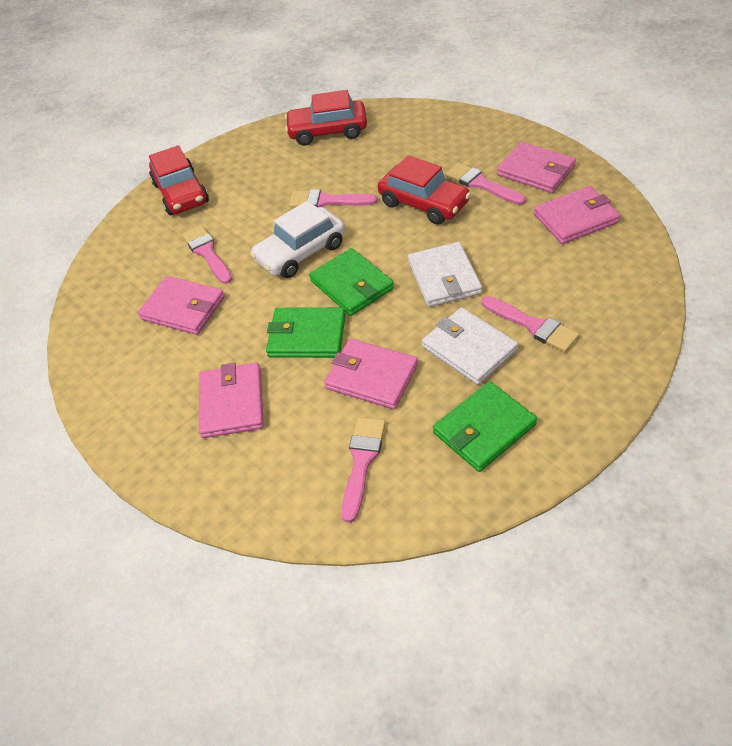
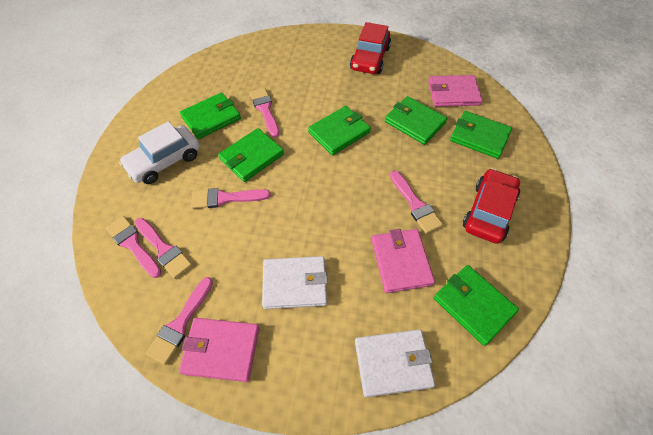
green wallet: 3 -> 6
pink brush: 5 -> 6
pink wallet: 5 -> 3
red car: 3 -> 2

